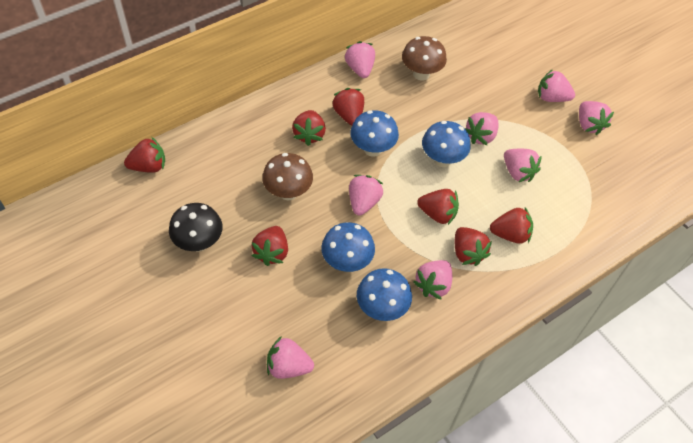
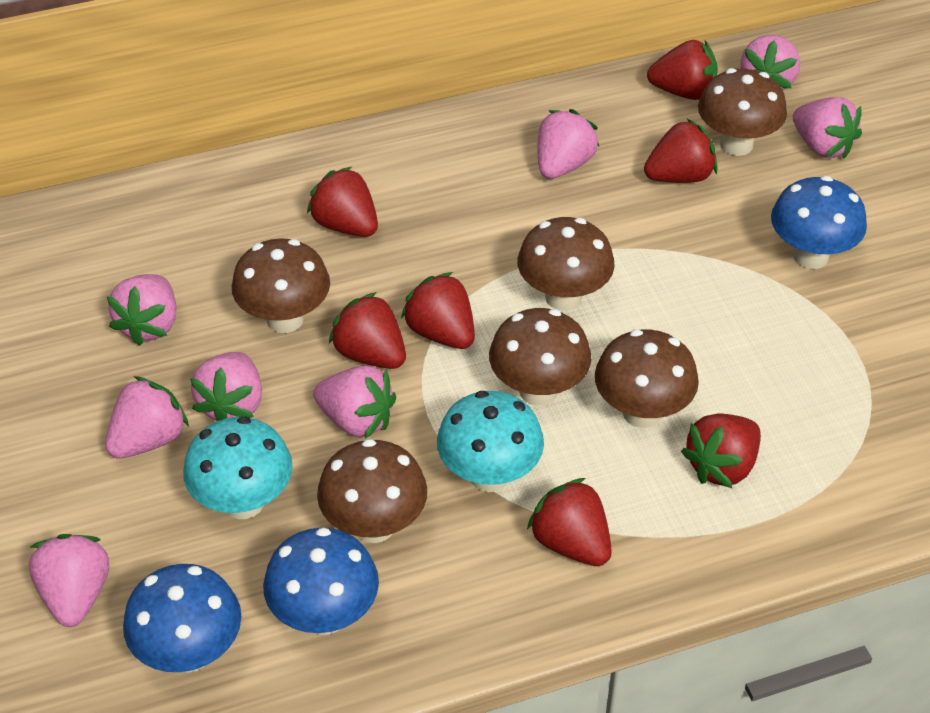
black mushroom: 1 -> 0
blue mushroom: 4 -> 3
brown mushroom: 2 -> 6
turquoise mushroom: 0 -> 2

